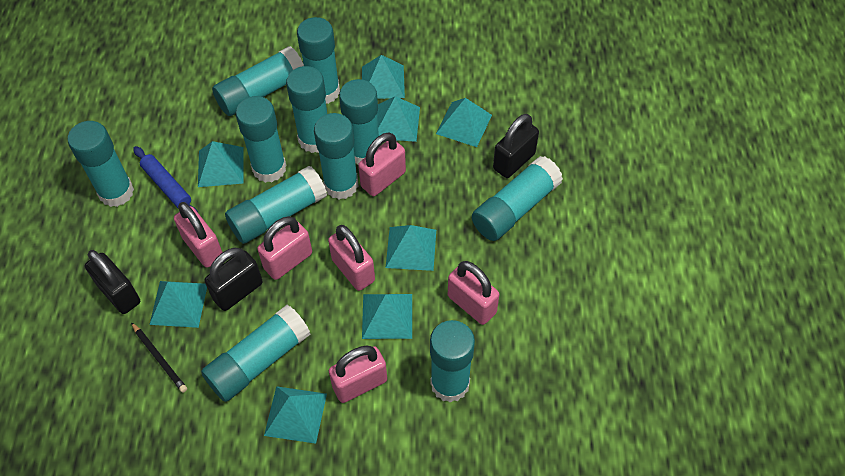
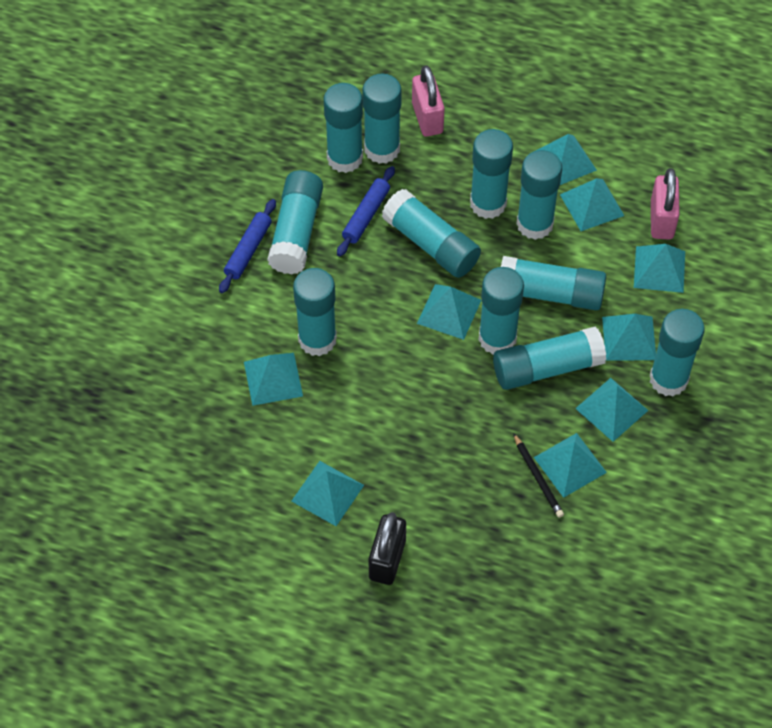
black padlock: 3 -> 1
blue rolling pin: 1 -> 2
pink padlock: 6 -> 2
turquoise pyramid: 8 -> 9

